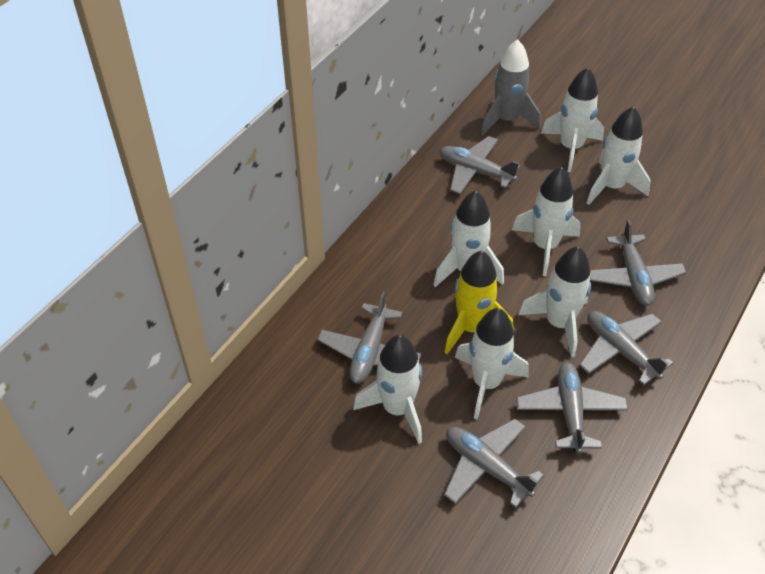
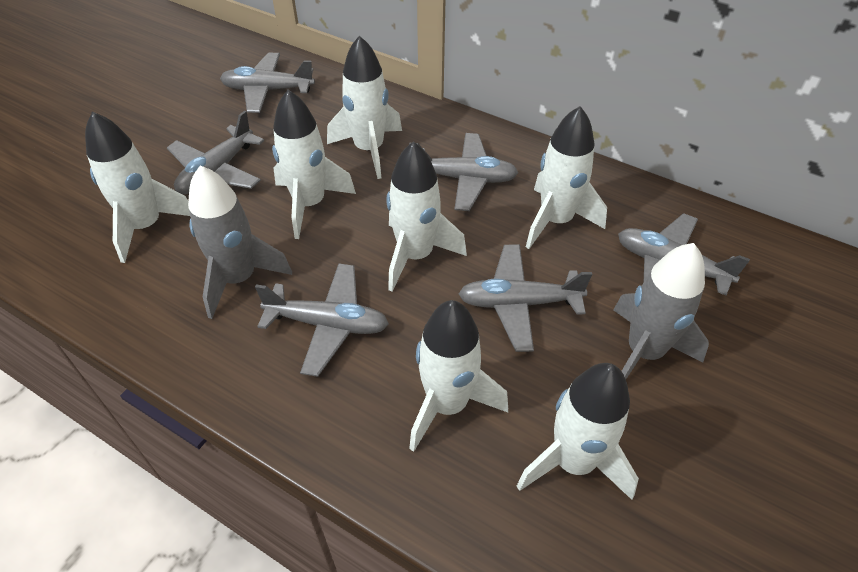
grey rocket: 1 -> 2
yellow rocket: 1 -> 0

